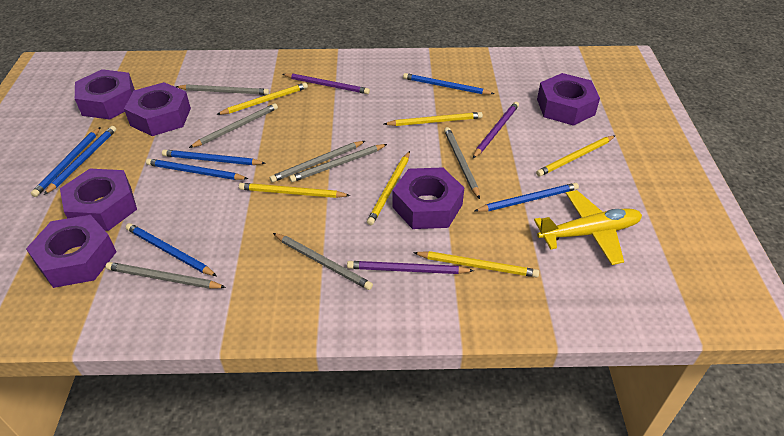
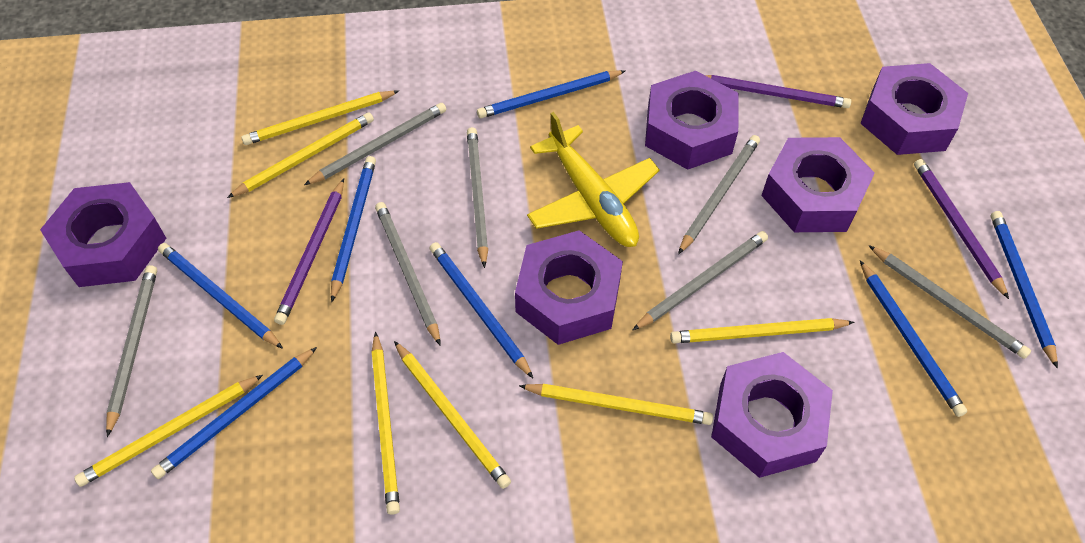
yellow pencil: 6 -> 7

